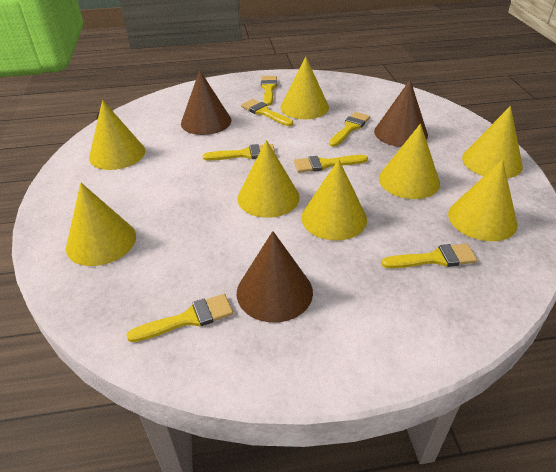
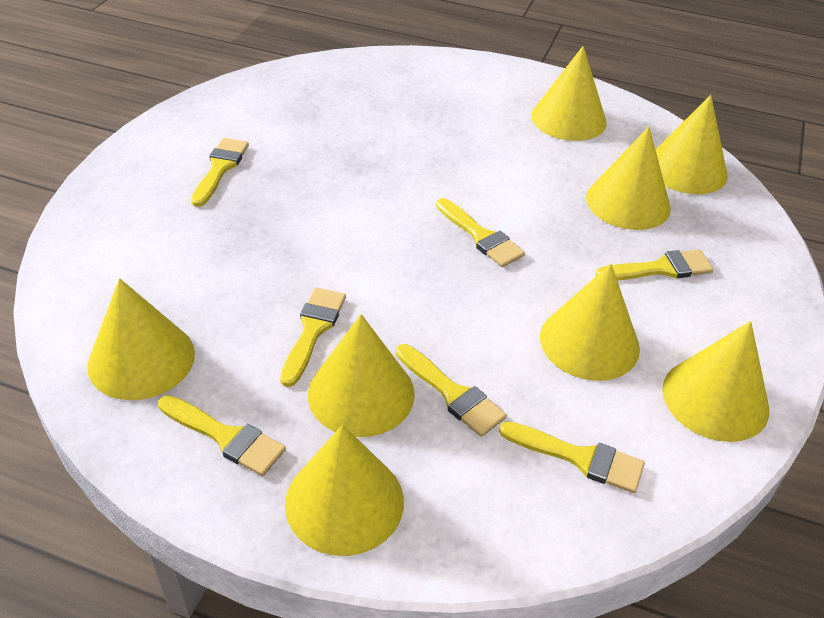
brown cone: 3 -> 0

